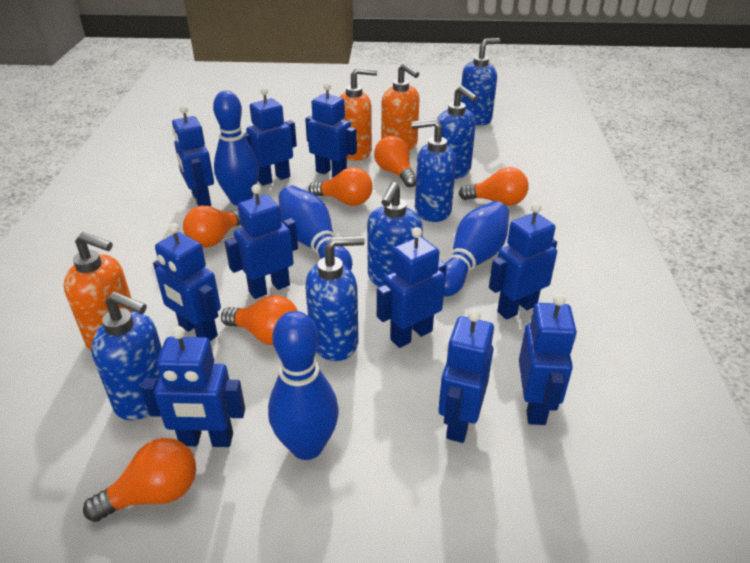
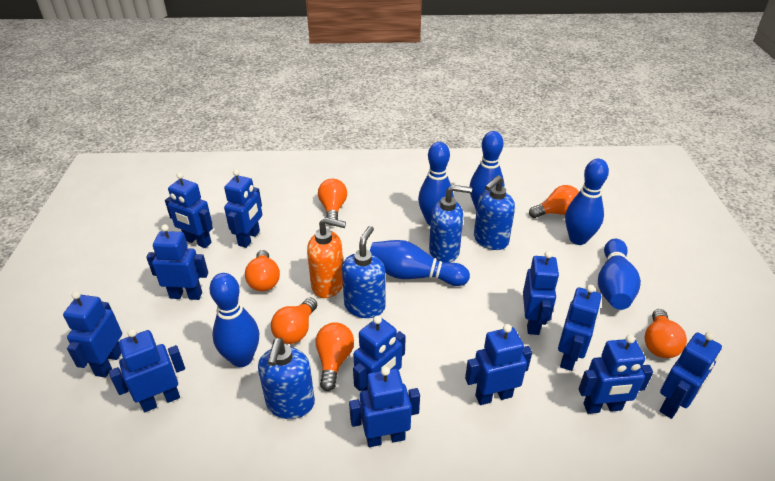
blue bowling pin: 4 -> 6
blue robot: 10 -> 12
blue soap dispenser: 6 -> 4
orange soap dispenser: 3 -> 1

